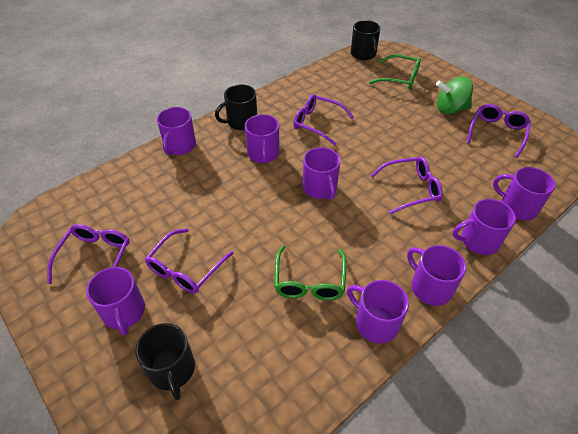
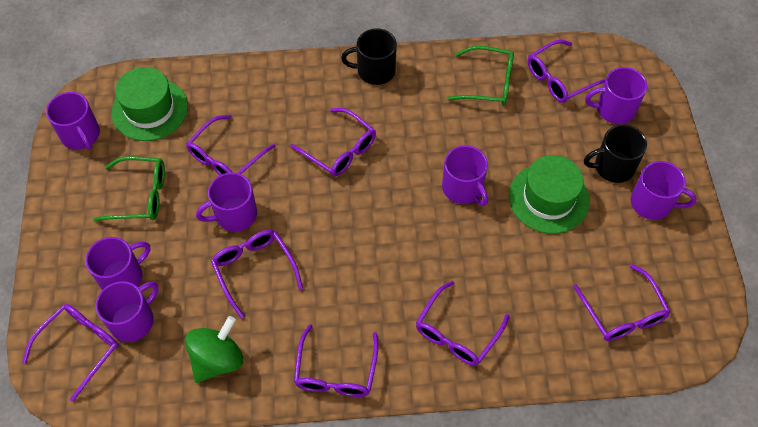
black mug: 3 -> 2
green hat: 0 -> 2
purple glasses: 5 -> 8
purple mug: 8 -> 7

